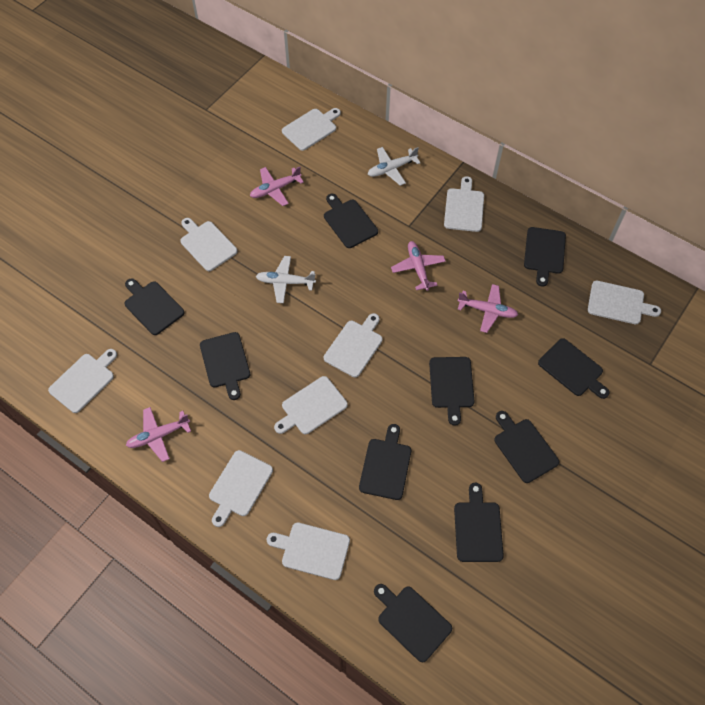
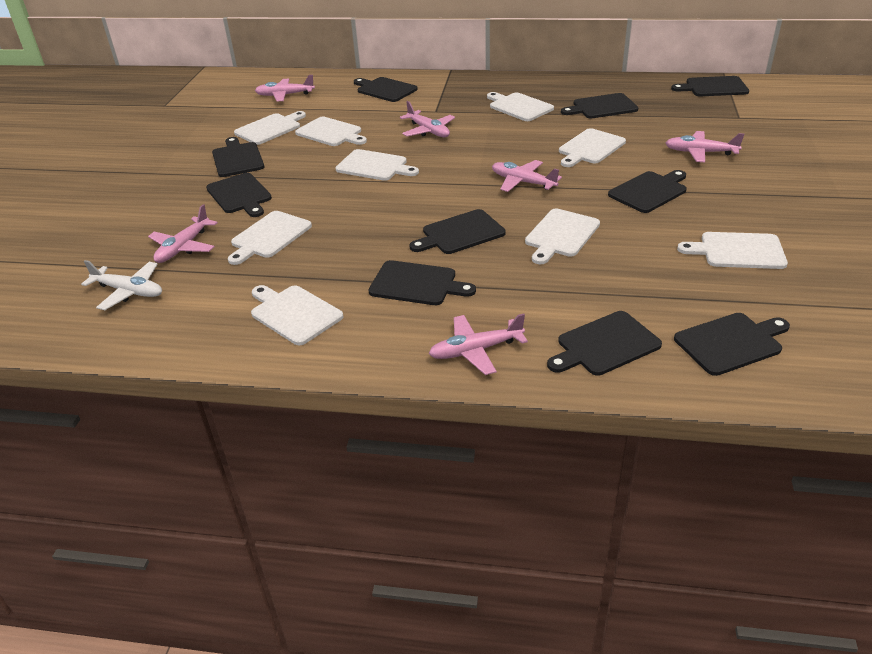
pink plane: 4 -> 6
white plane: 2 -> 1

